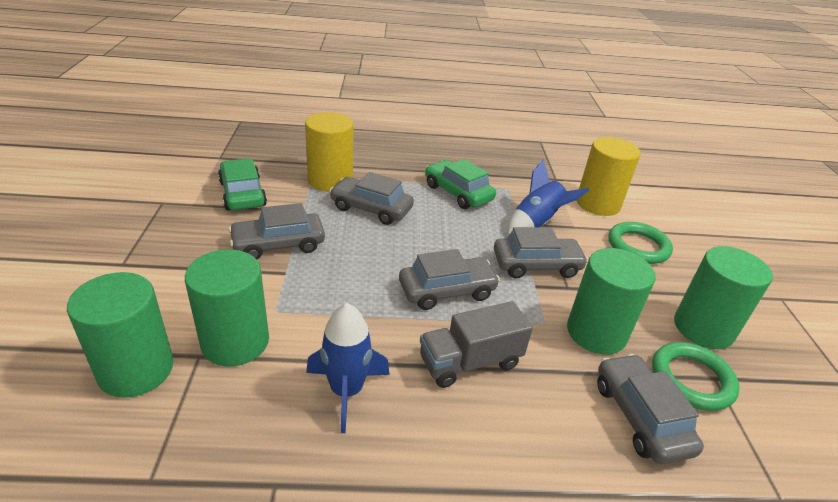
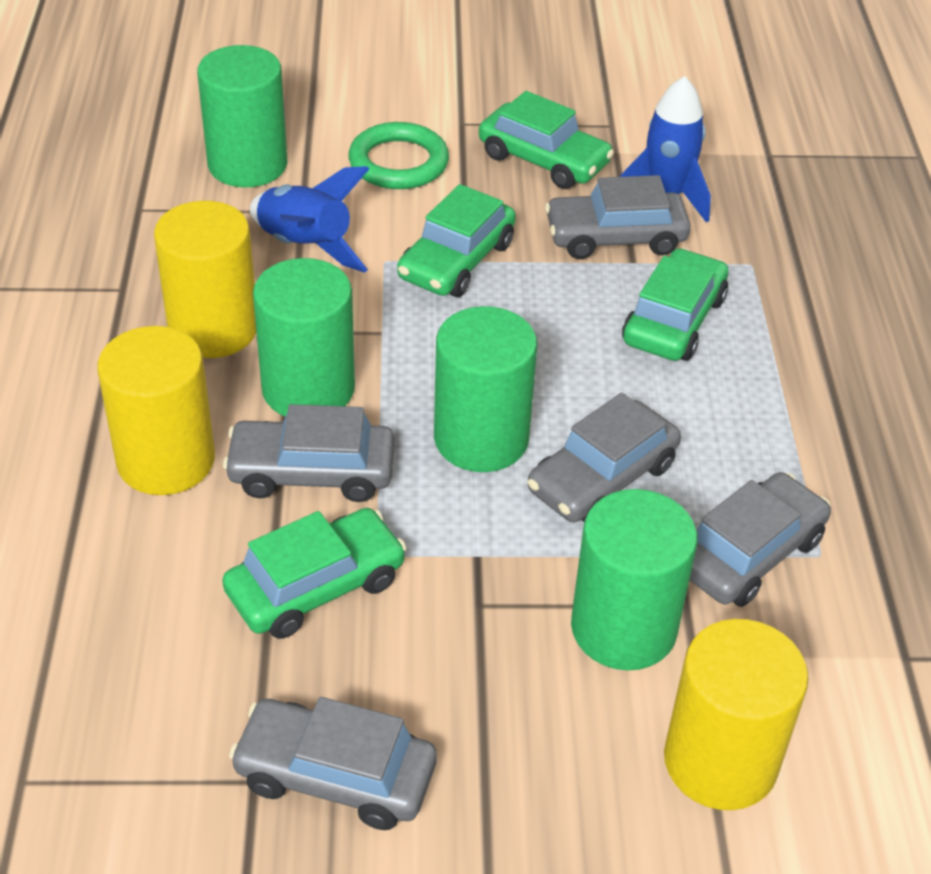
green car: 2 -> 4
green ring: 2 -> 1
grey truck: 1 -> 0
yellow cylinder: 2 -> 3

